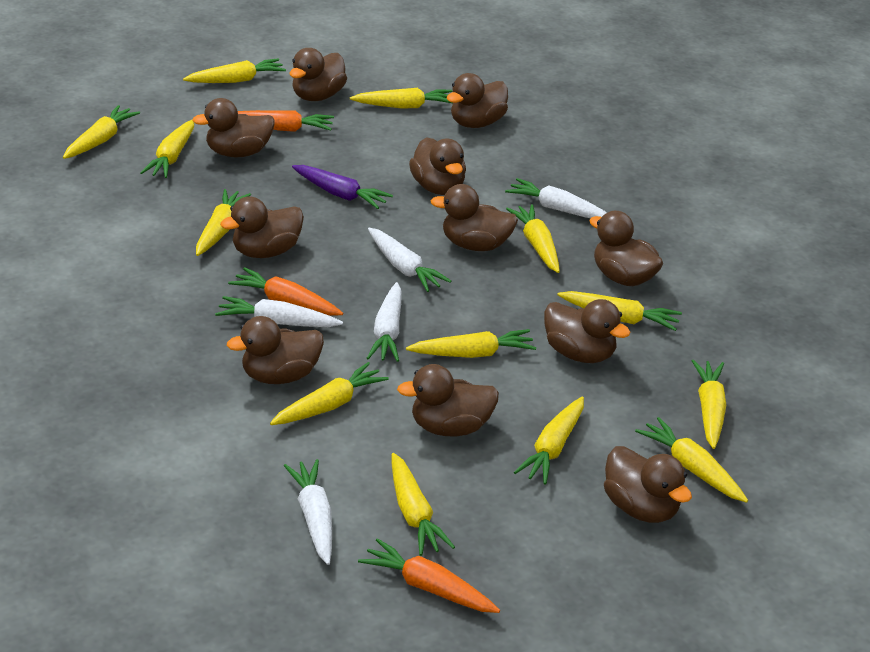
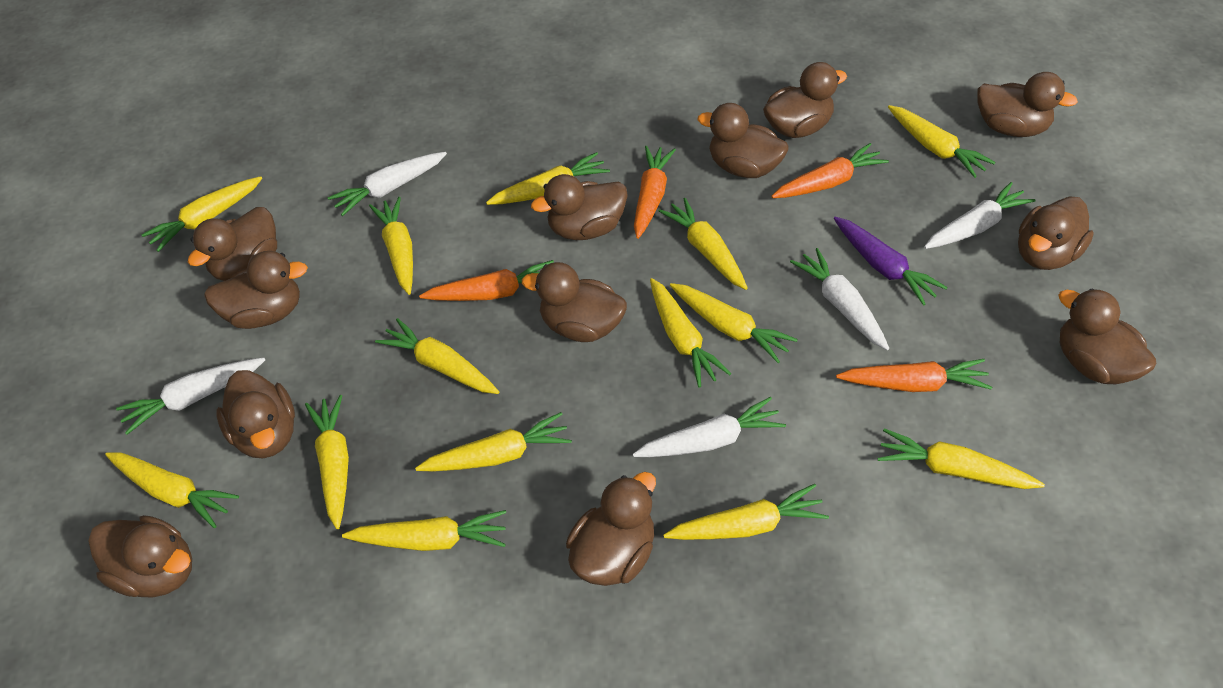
brown duck: 11 -> 12
orange carrot: 3 -> 4
yellow carrot: 13 -> 14

